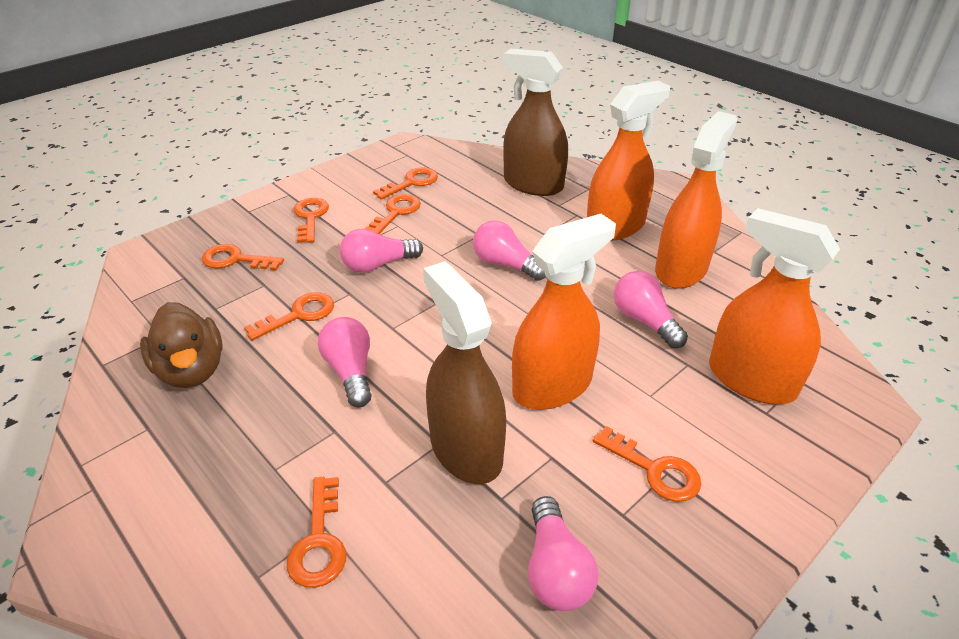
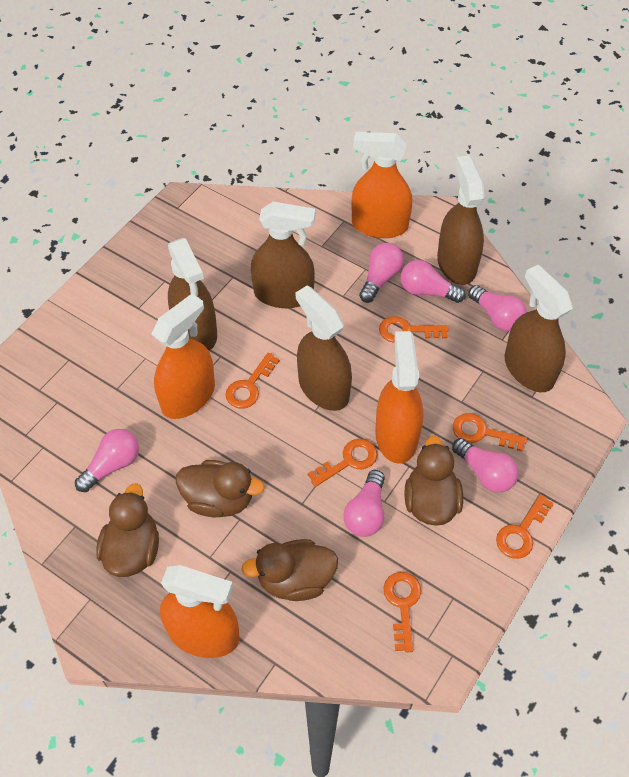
brown duck: 1 -> 4
brown spray bottle: 2 -> 5
orange key: 7 -> 6
pink light bulb: 5 -> 6

